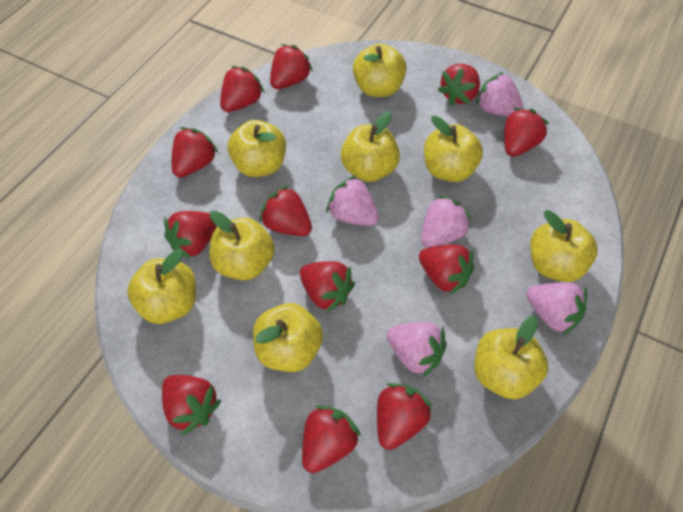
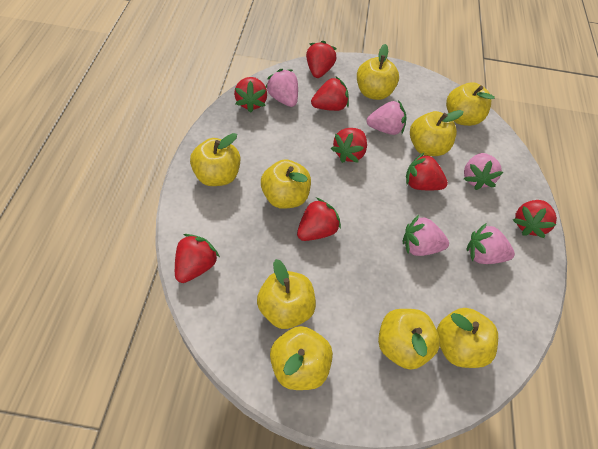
red strawberry: 12 -> 8

